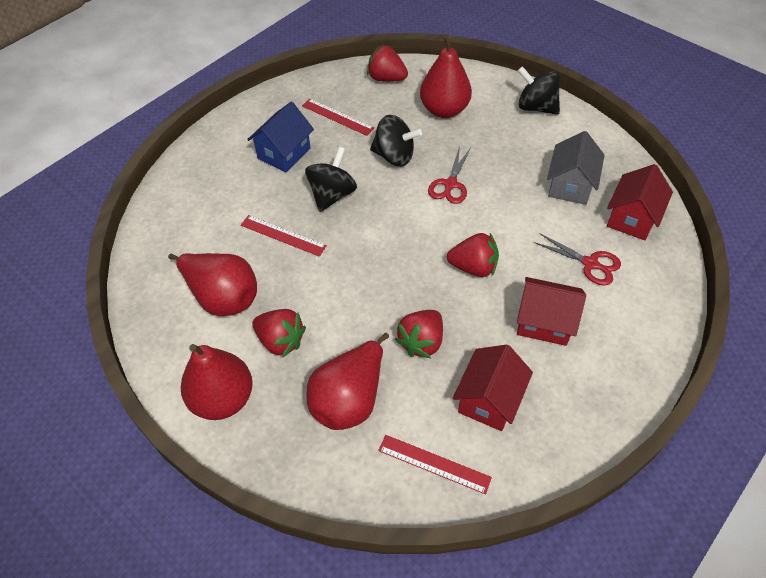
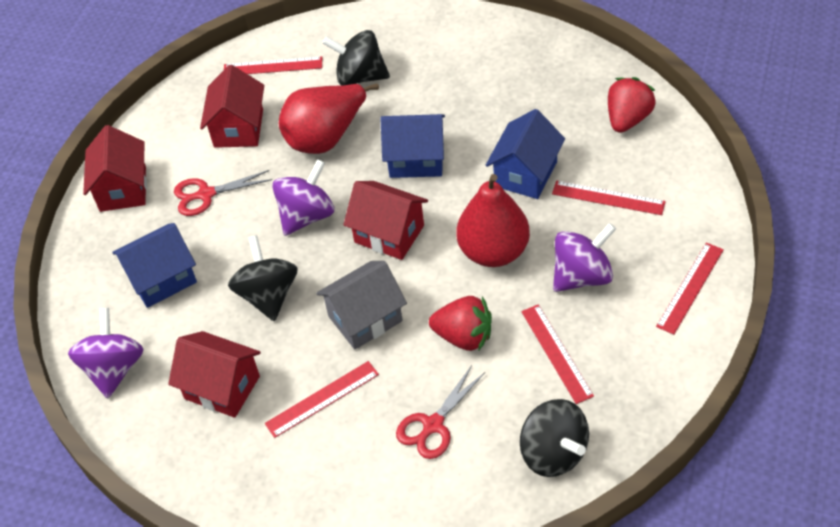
blue house: 1 -> 3
purple spinning top: 0 -> 3
red house: 3 -> 4
red pear: 4 -> 2
red ruler: 3 -> 5
red strawberry: 4 -> 2

